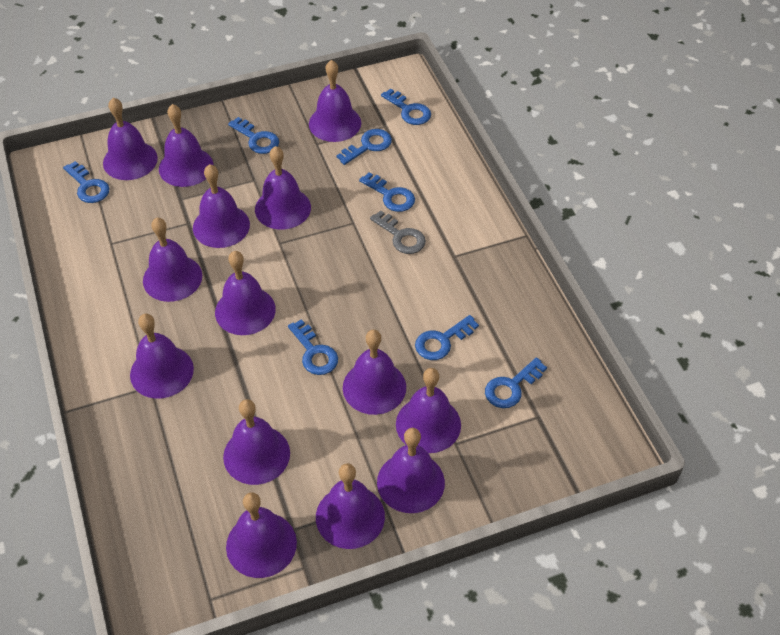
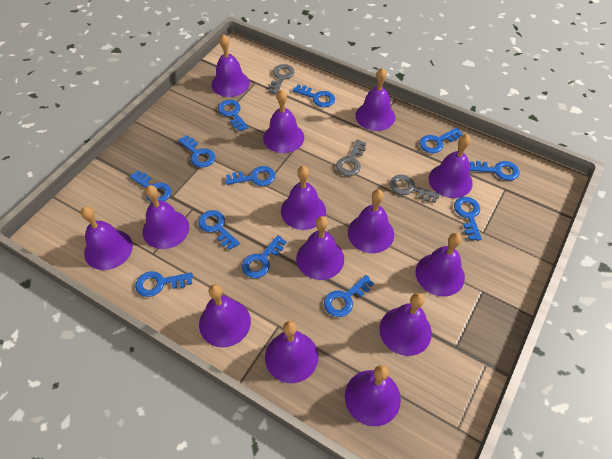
blue key: 8 -> 12
grey key: 1 -> 3

